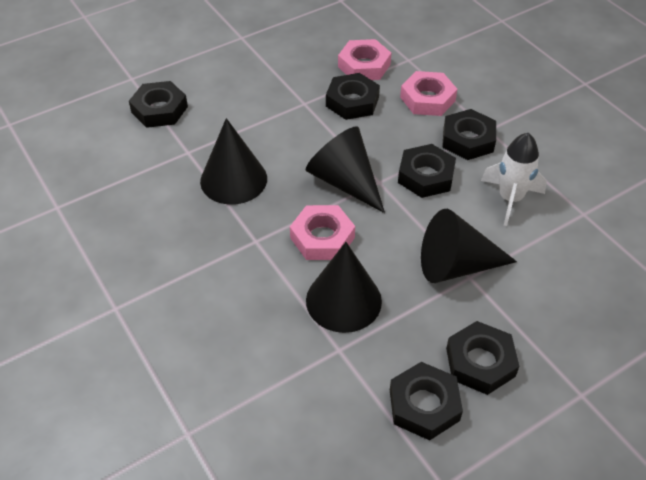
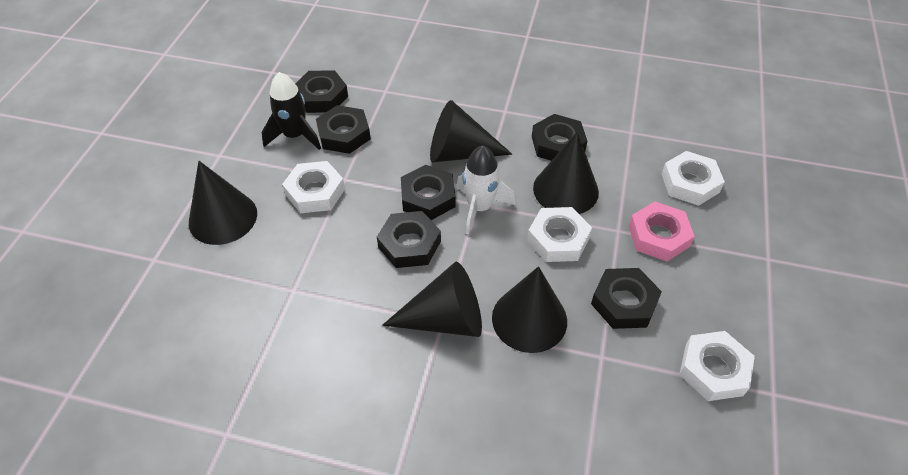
black cone: 4 -> 5
black rocket: 0 -> 1
pink nut: 3 -> 1
white nut: 0 -> 4

